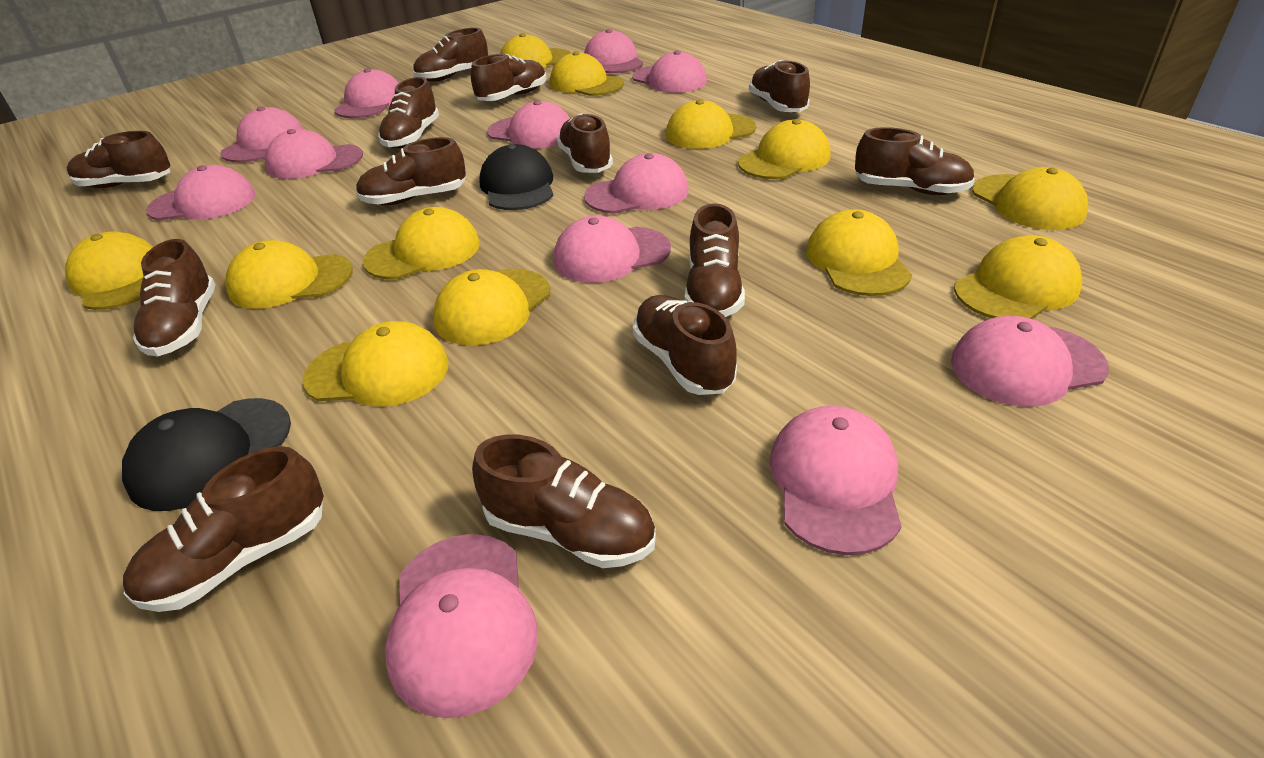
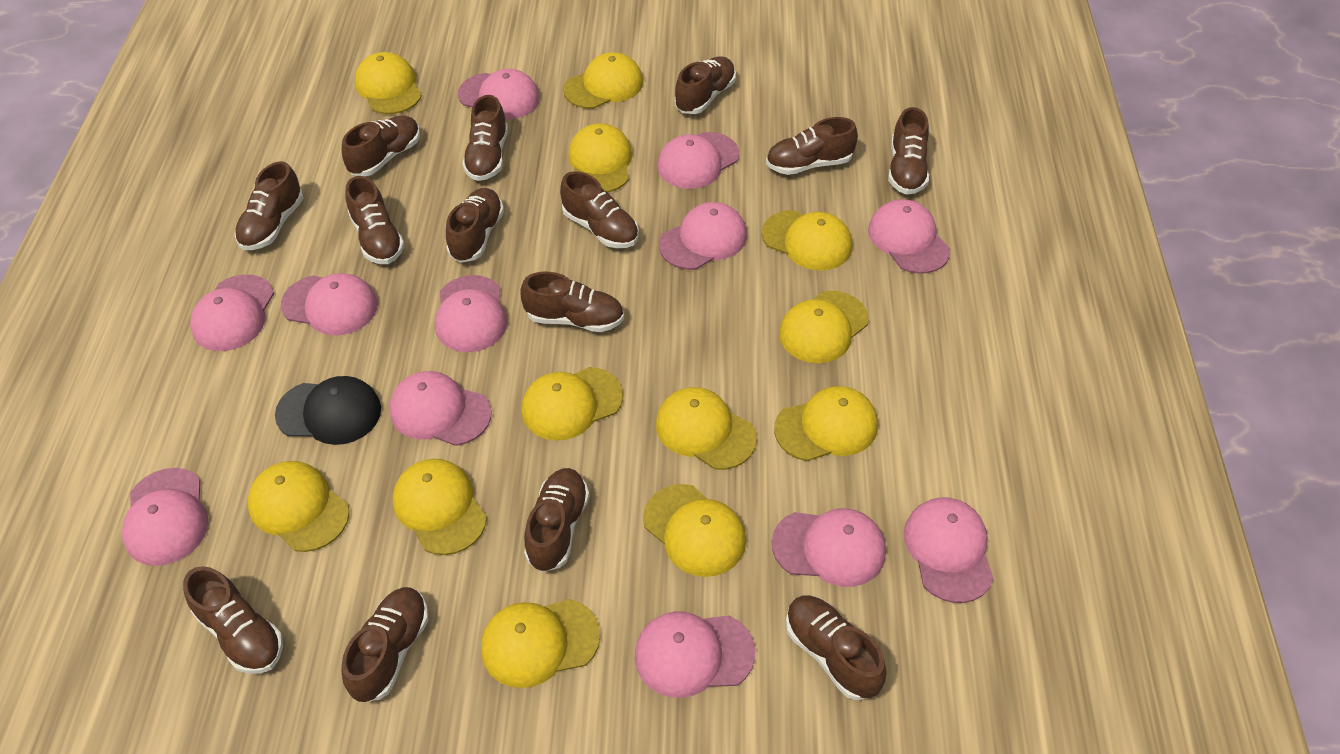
black cap: 2 -> 1
brown shoe: 13 -> 14

